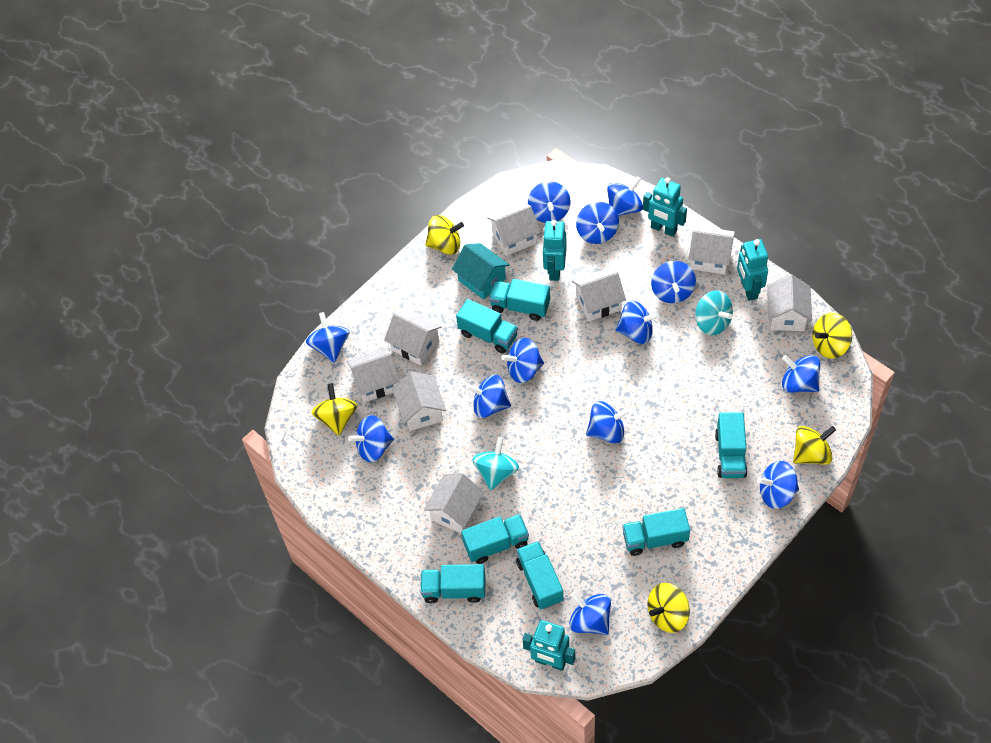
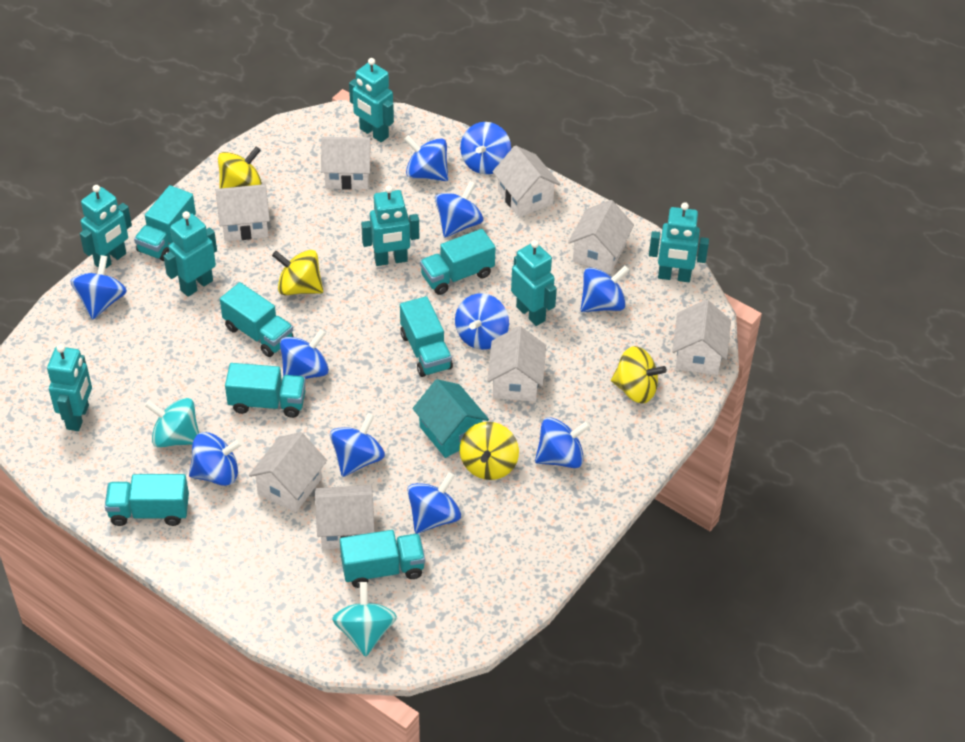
blue spinning top: 13 -> 11
turquoise robot: 4 -> 7
yellow spinning top: 5 -> 4

